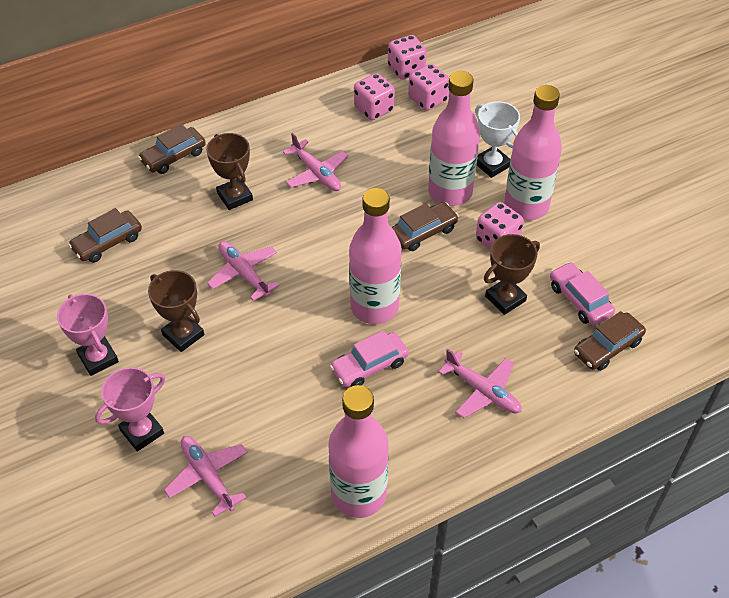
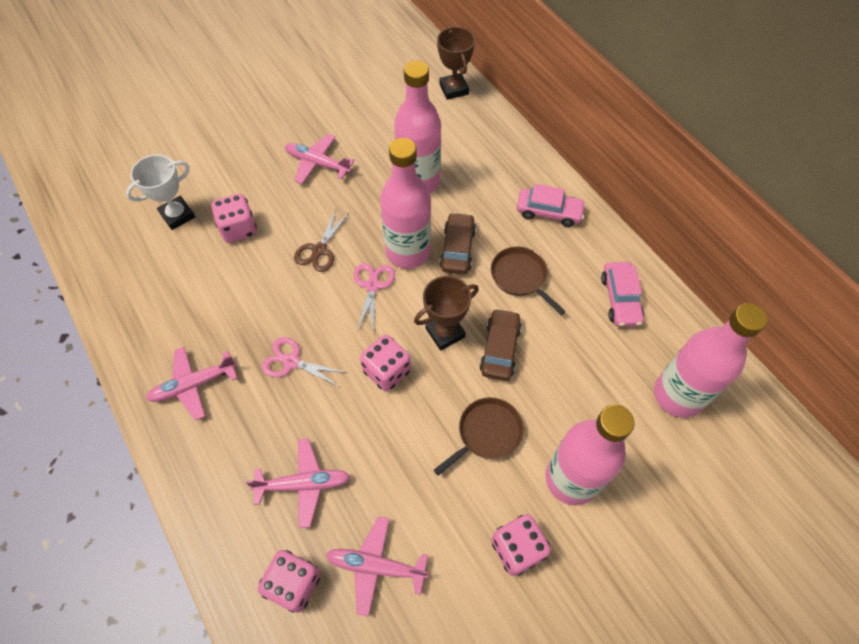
brown car: 4 -> 2
brown pan: 0 -> 2
brown scissors: 0 -> 1
brown trophy: 3 -> 2
pink scissors: 0 -> 2
pink trophy: 2 -> 0

